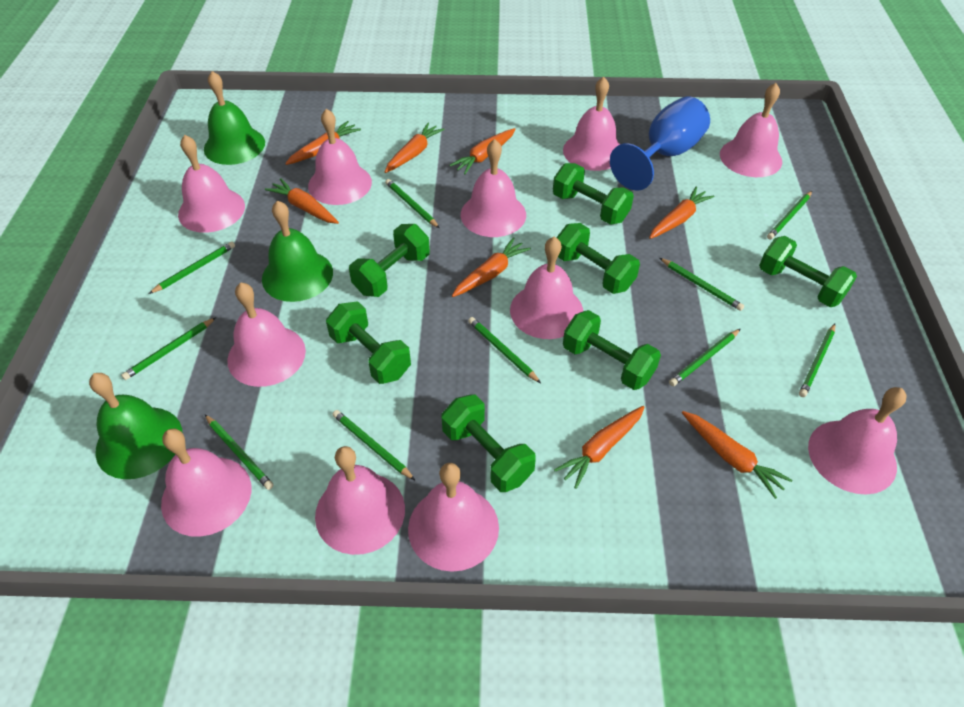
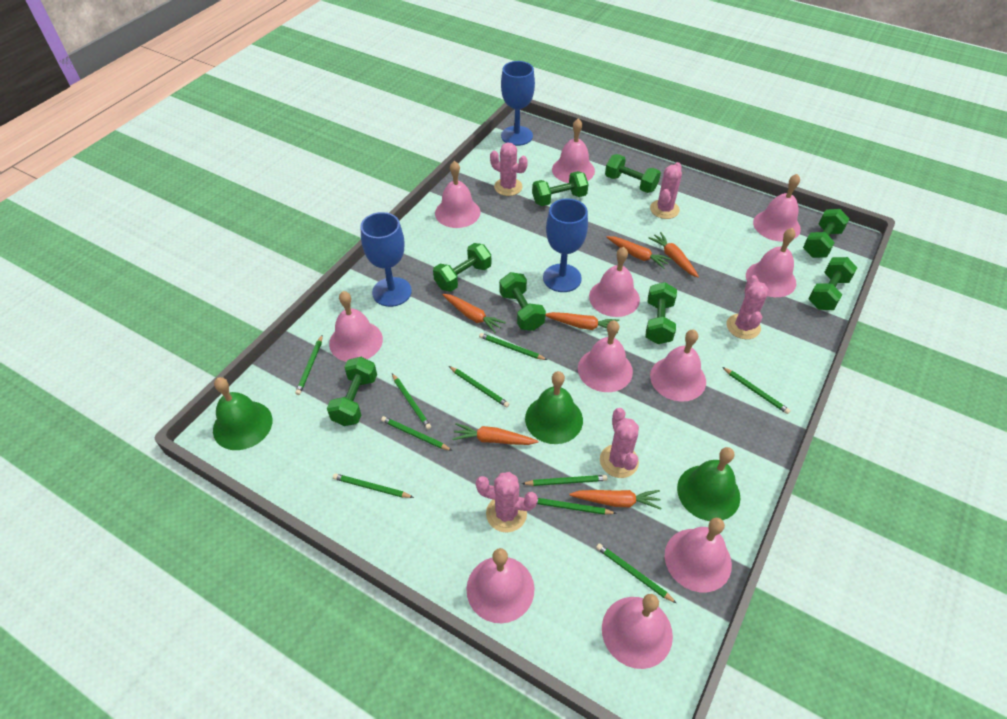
blue goblet: 1 -> 3
green dumbbell: 7 -> 8
orange carrot: 8 -> 6
pink cactus: 0 -> 5

